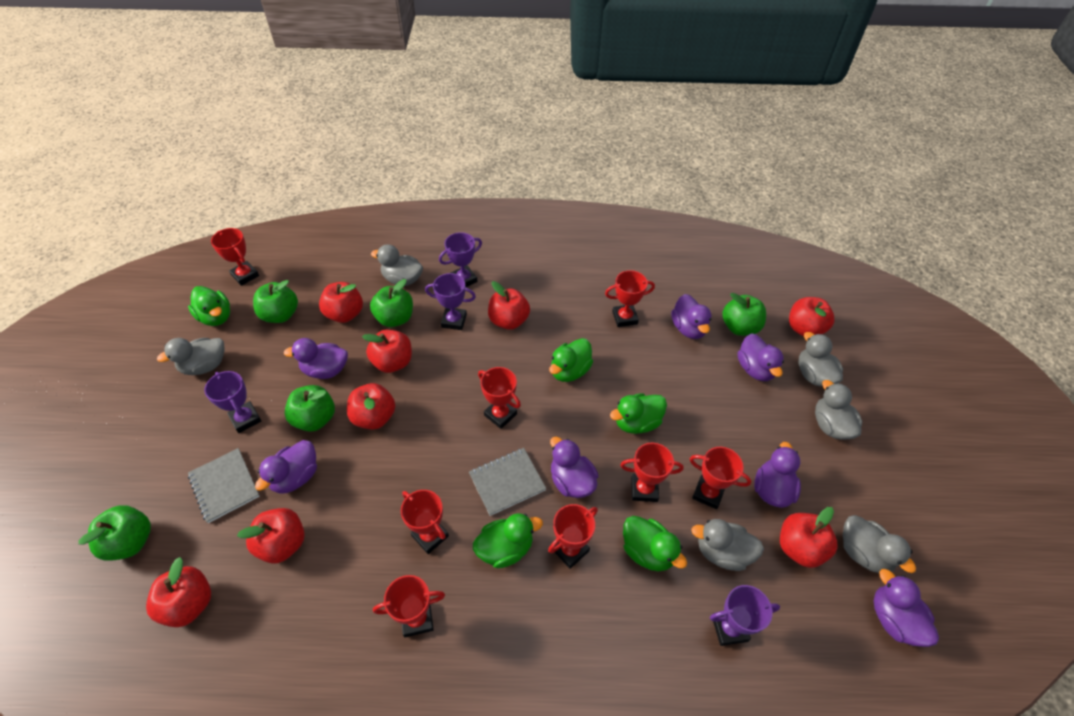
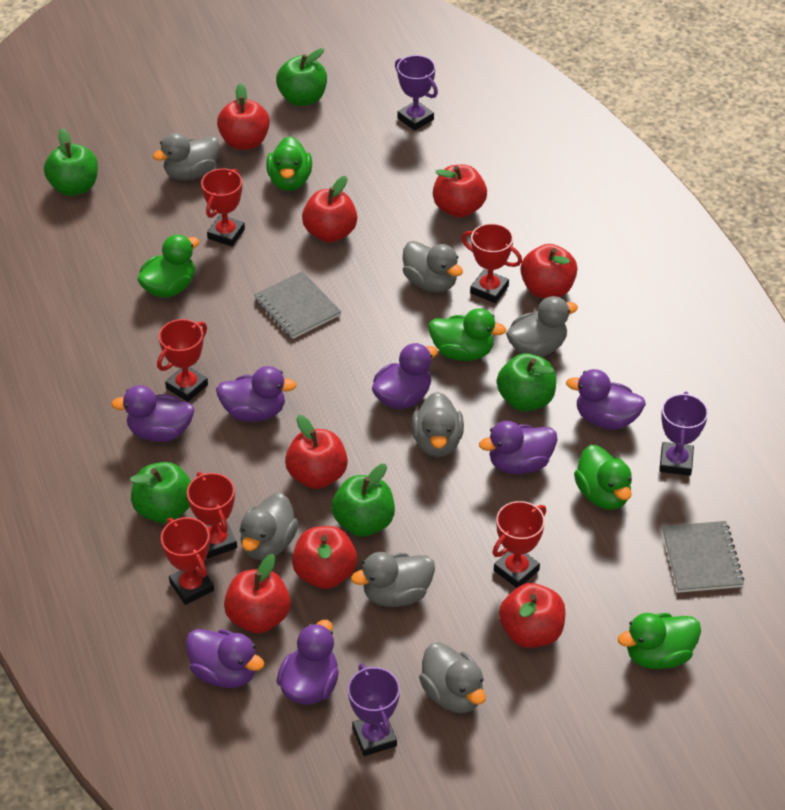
grey duck: 6 -> 7
purple trophy: 4 -> 3
red trophy: 8 -> 6

